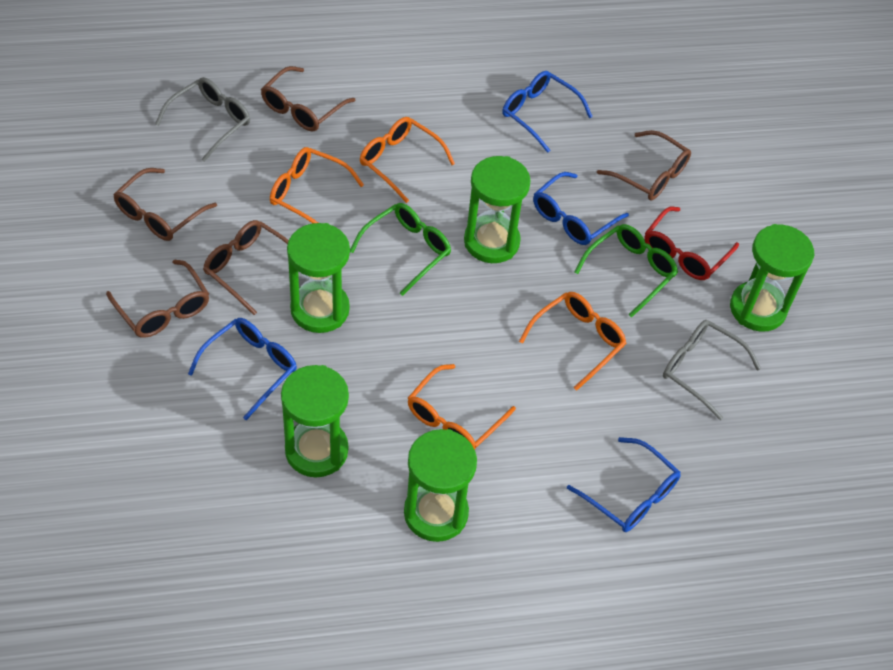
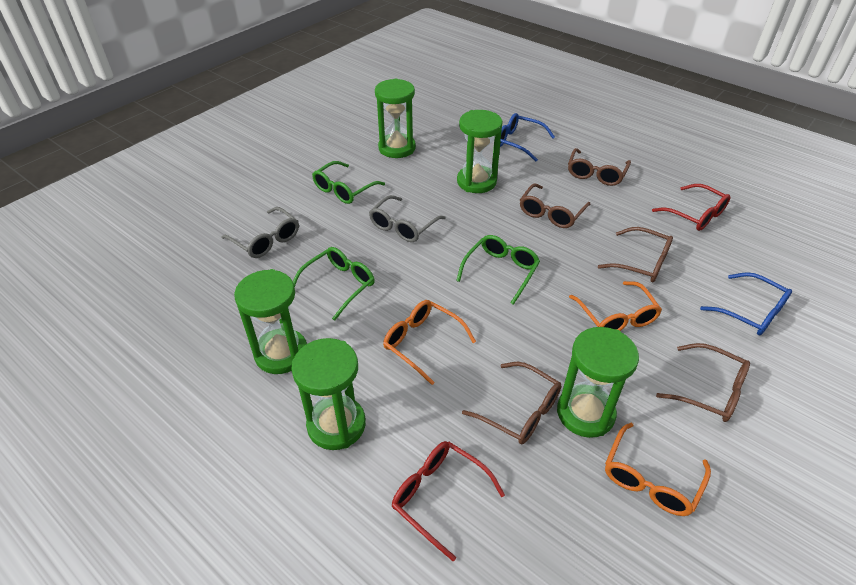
blue glasses: 4 -> 2
green glasses: 2 -> 3
orange glasses: 4 -> 3
red glasses: 1 -> 2

